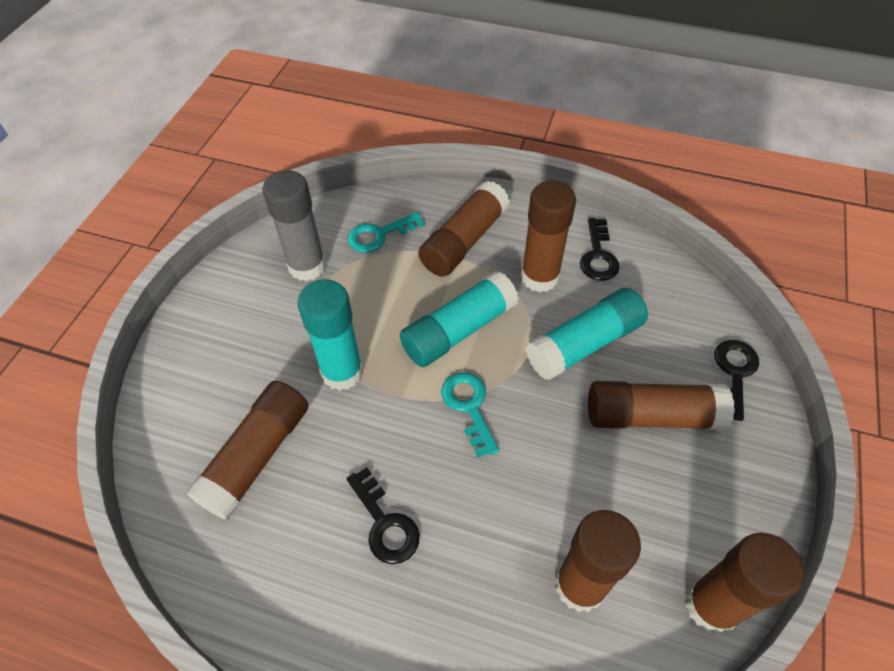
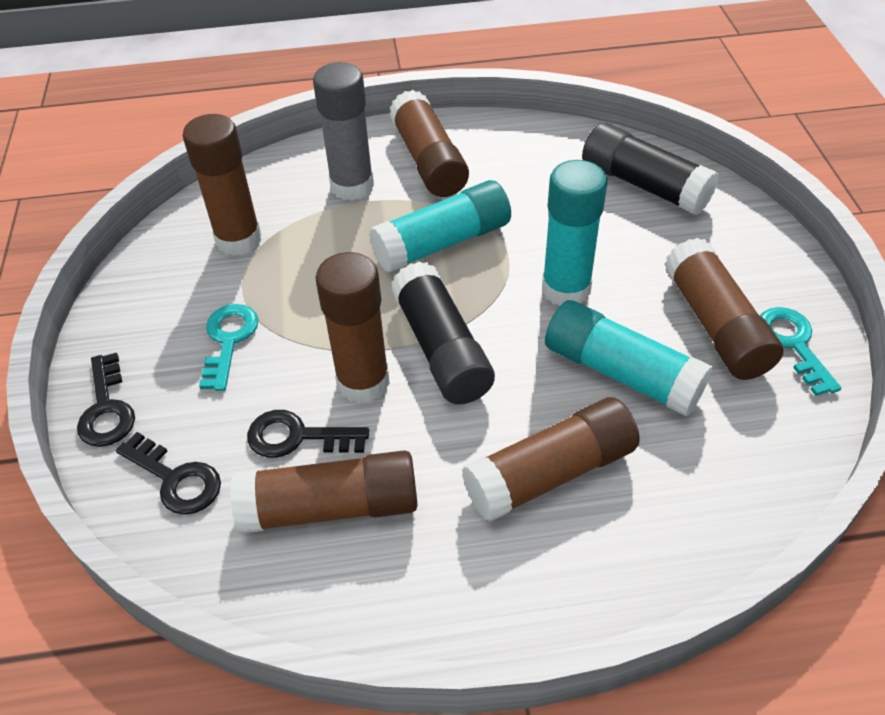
black glue stick: 0 -> 2

